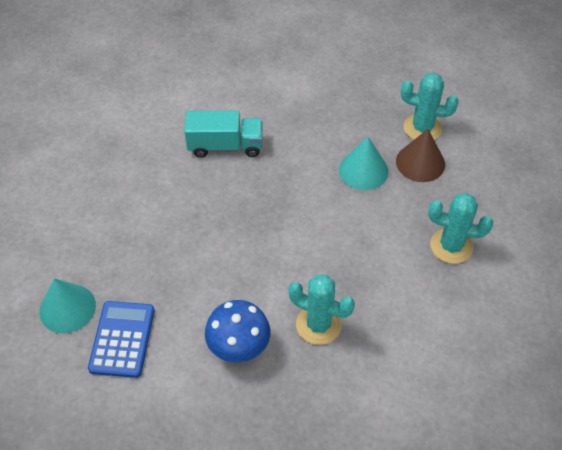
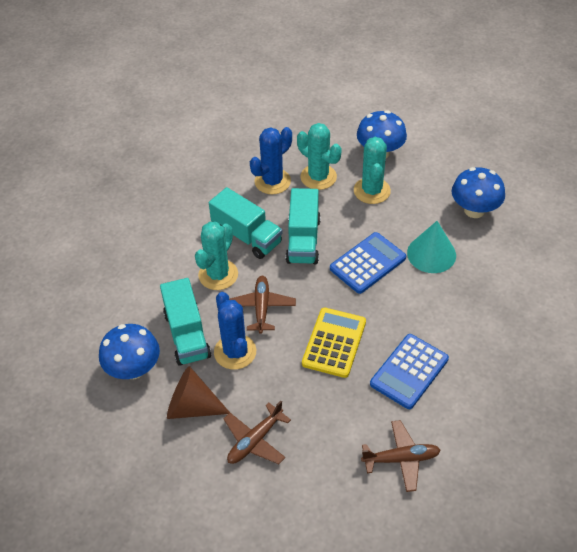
blue cactus: 0 -> 2
blue calculator: 1 -> 2
blue mushroom: 1 -> 3
brown plane: 0 -> 3
turquoise cone: 2 -> 1
turquoise truck: 1 -> 3
yellow calculator: 0 -> 1

